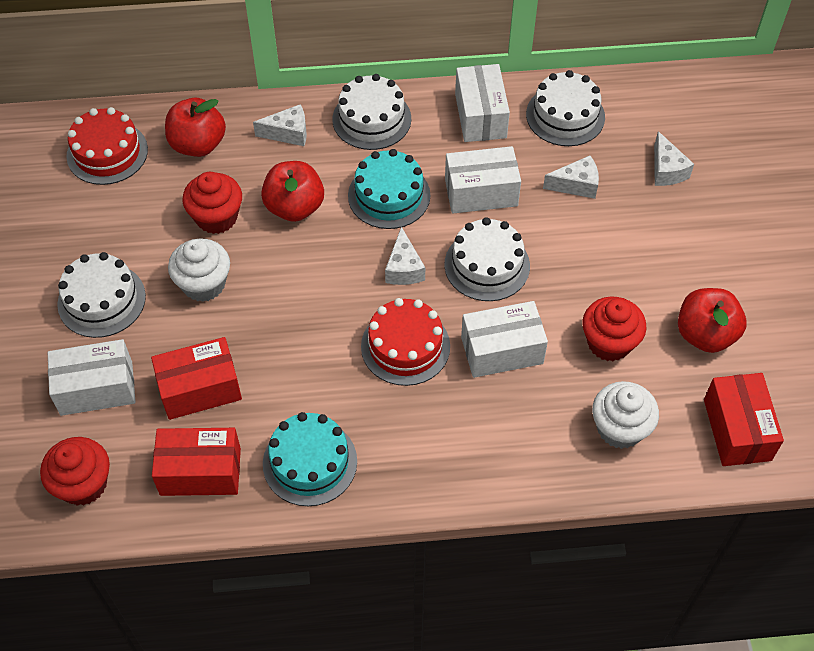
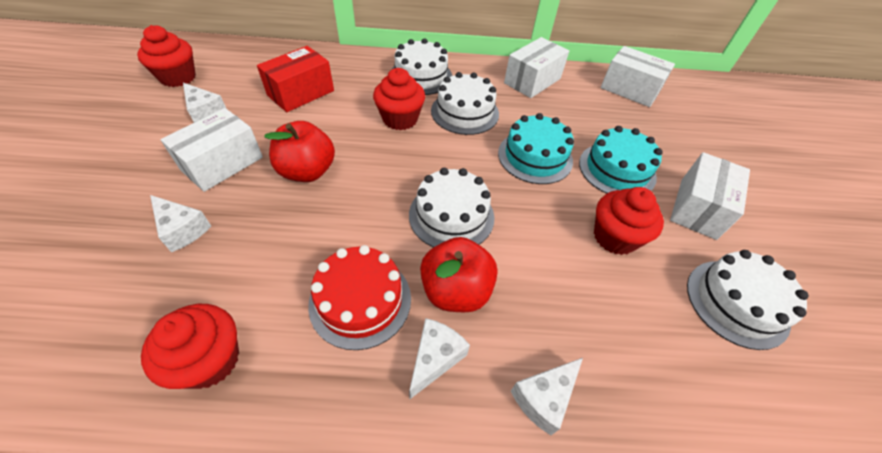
red apple: 3 -> 2
red box: 3 -> 1
red cake: 2 -> 1
red cupcake: 3 -> 4
white cupcake: 2 -> 0

